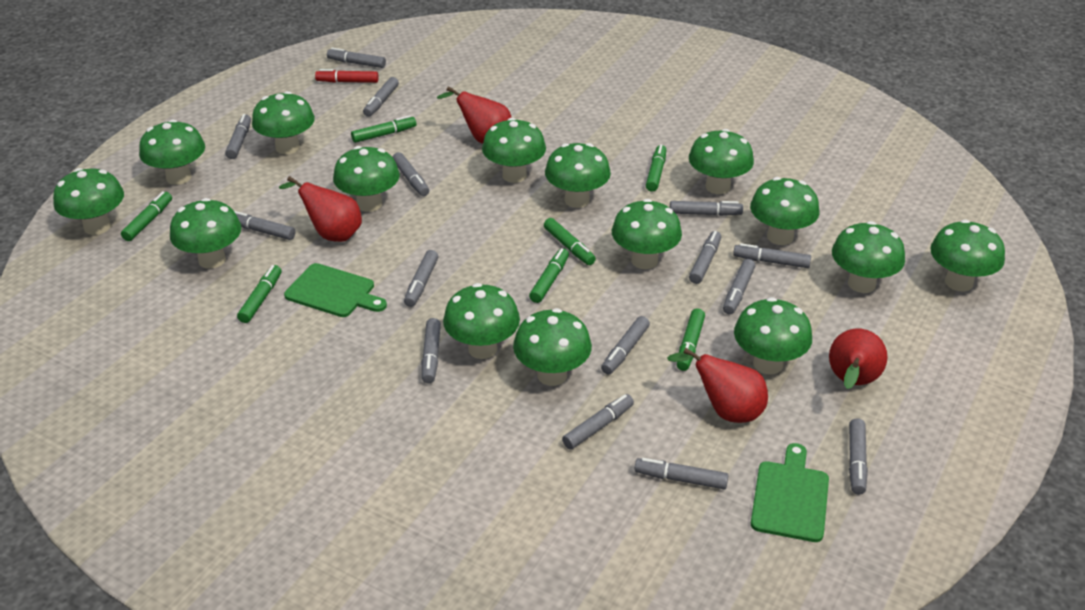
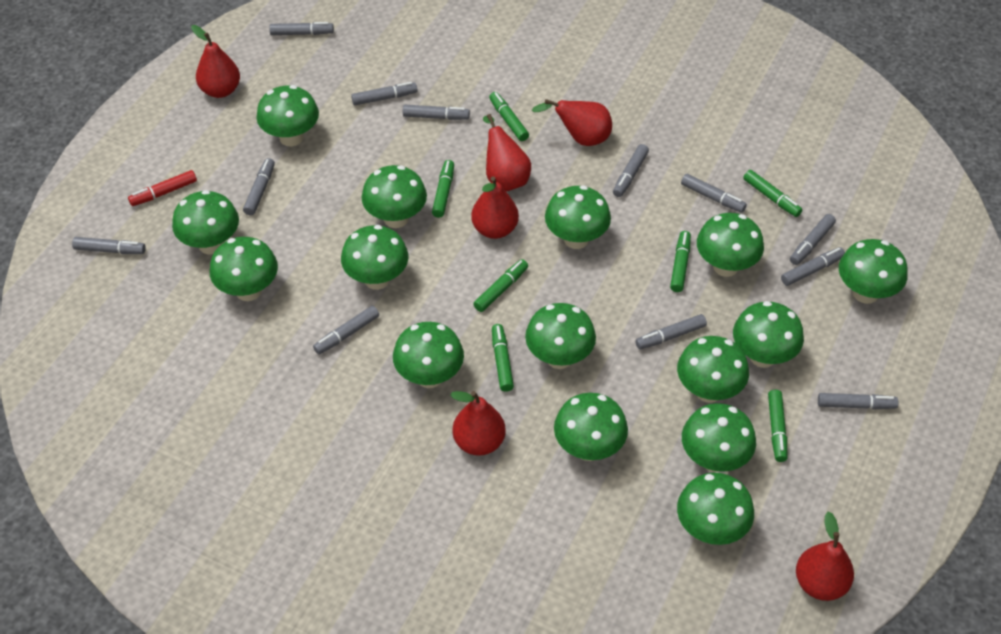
green cutting board: 2 -> 0
grey marker: 15 -> 12
red pear: 4 -> 6

